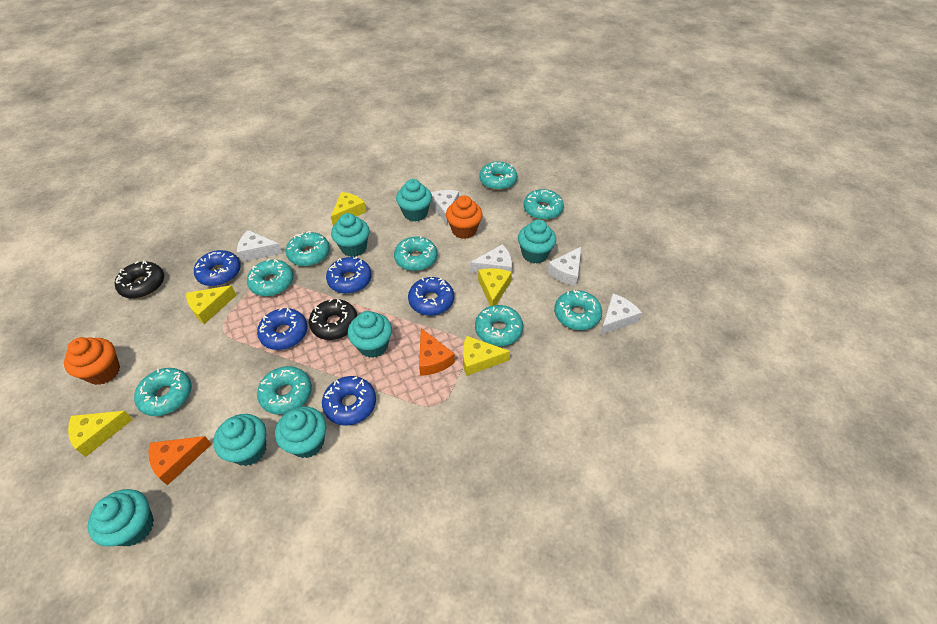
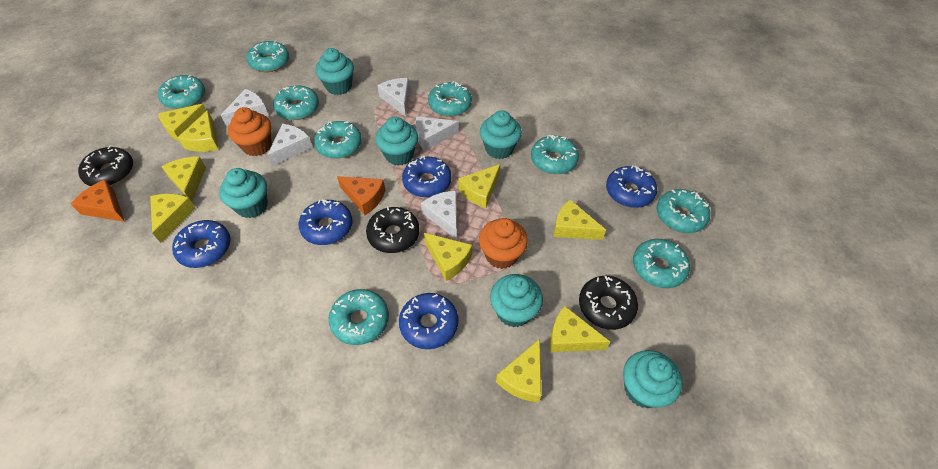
black donut: 2 -> 3
turquoise cupcake: 7 -> 6
yellow cheese: 5 -> 9

